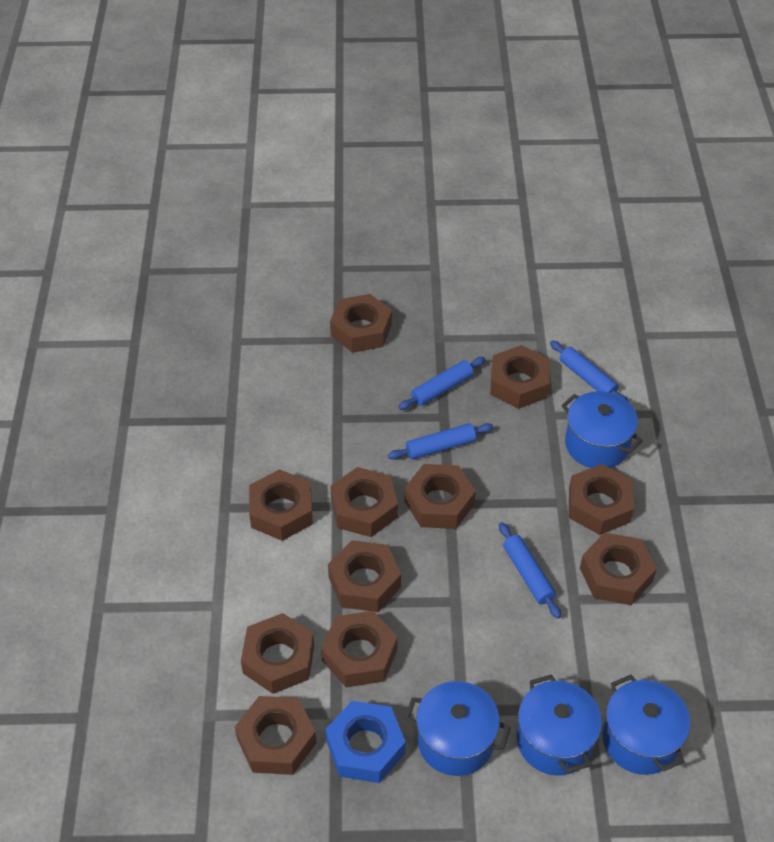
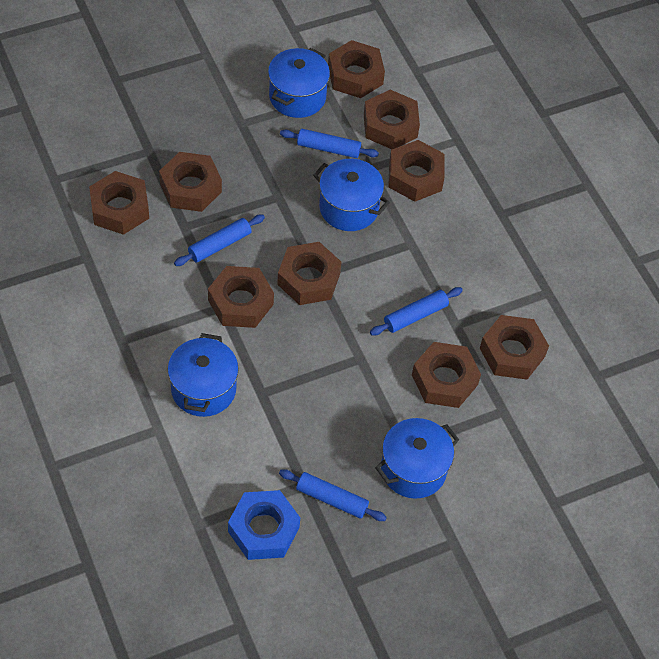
brown nut: 11 -> 9

